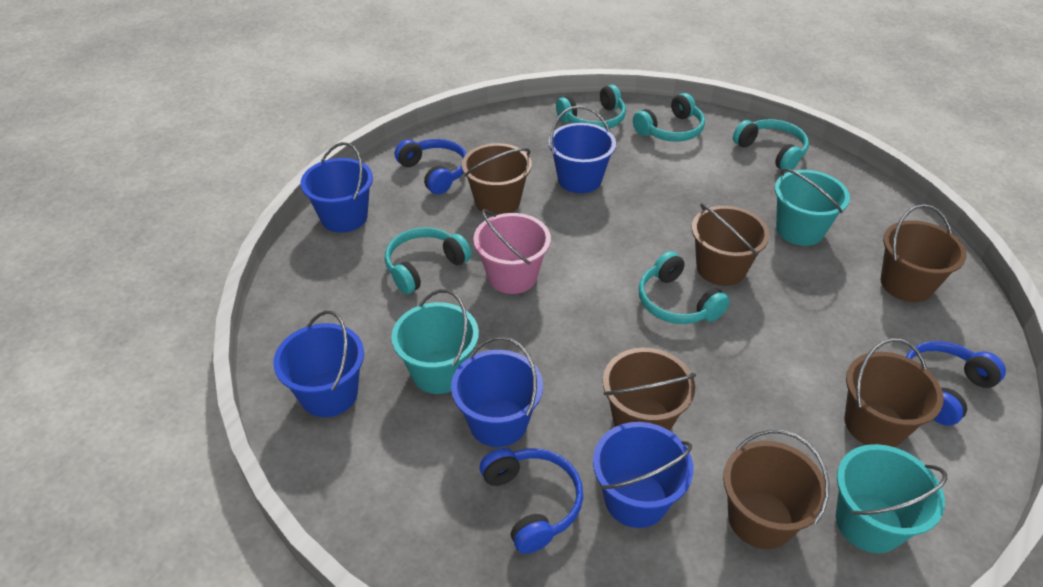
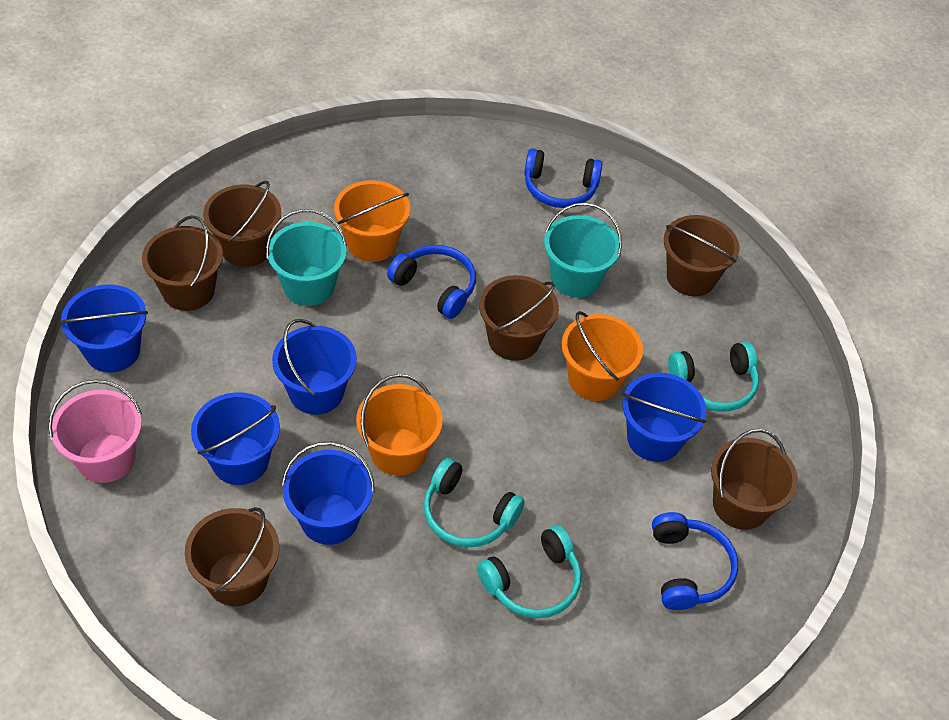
orange bucket: 0 -> 3
turquoise bucket: 3 -> 2
turquoise headphones: 5 -> 3

